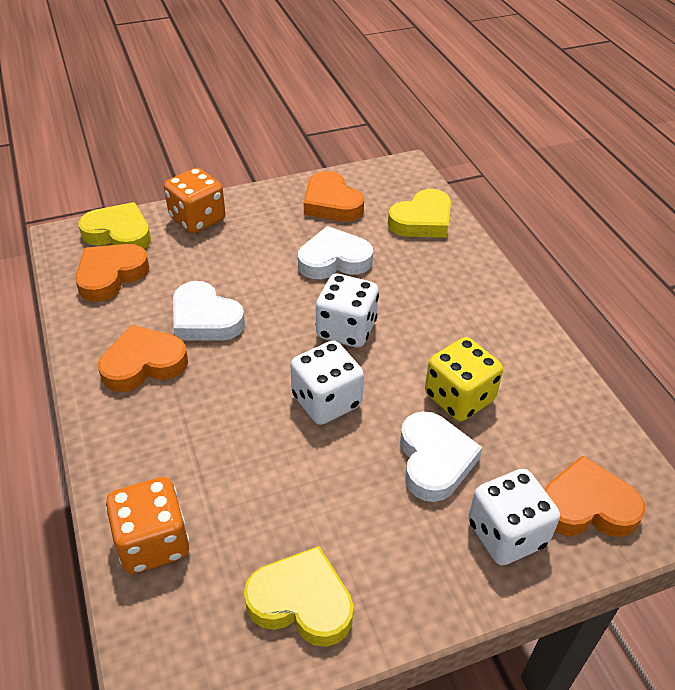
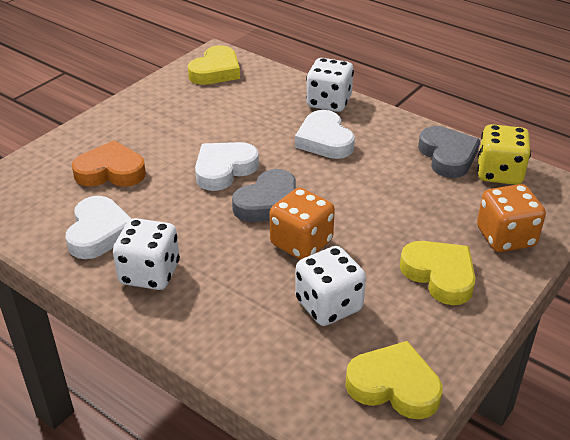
grey heart: 0 -> 2
orange heart: 4 -> 1

